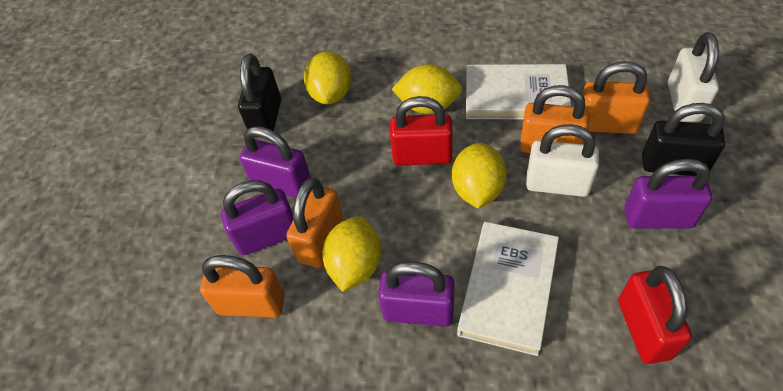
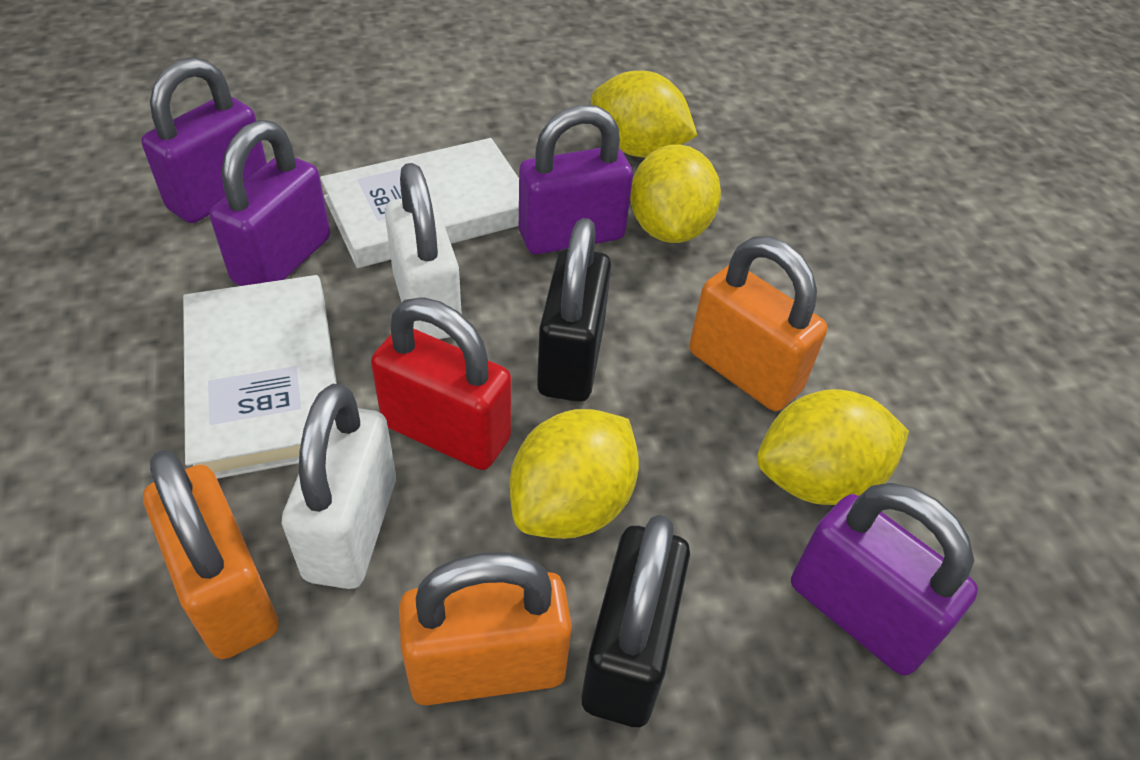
orange padlock: 4 -> 3
red padlock: 2 -> 1

